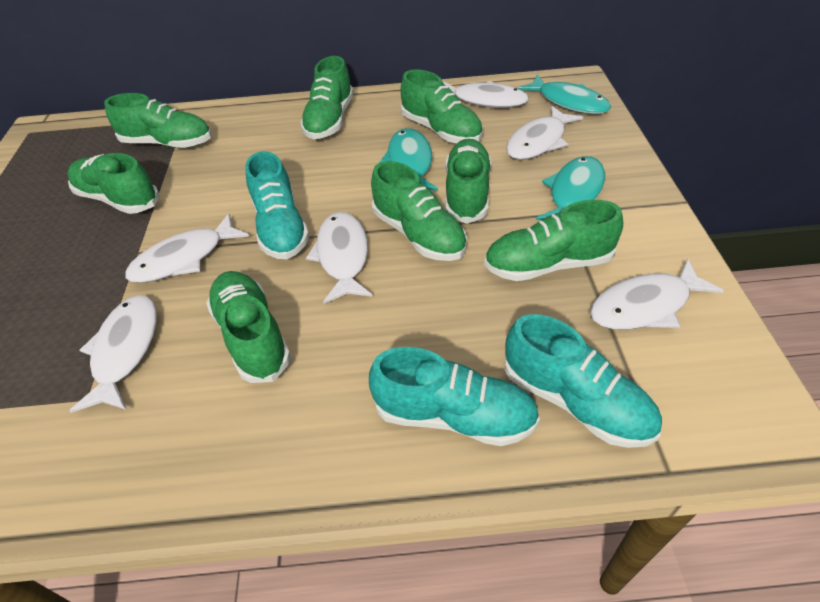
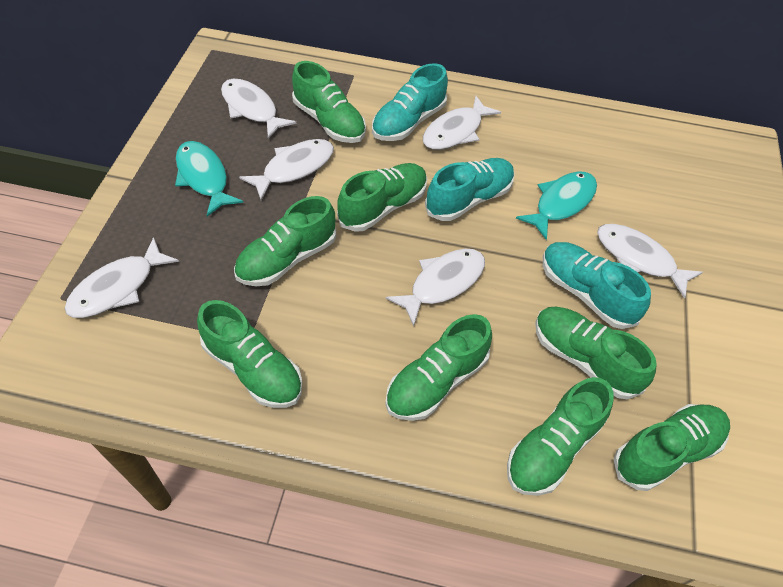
turquoise fish: 3 -> 2

